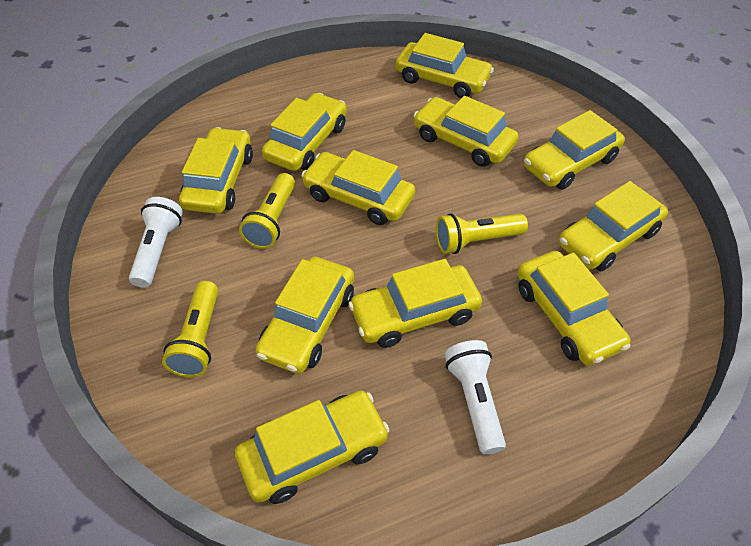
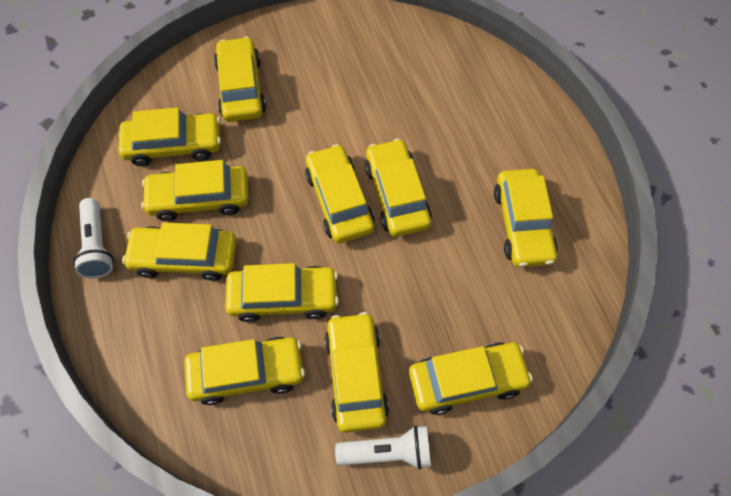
yellow flashlight: 3 -> 0

